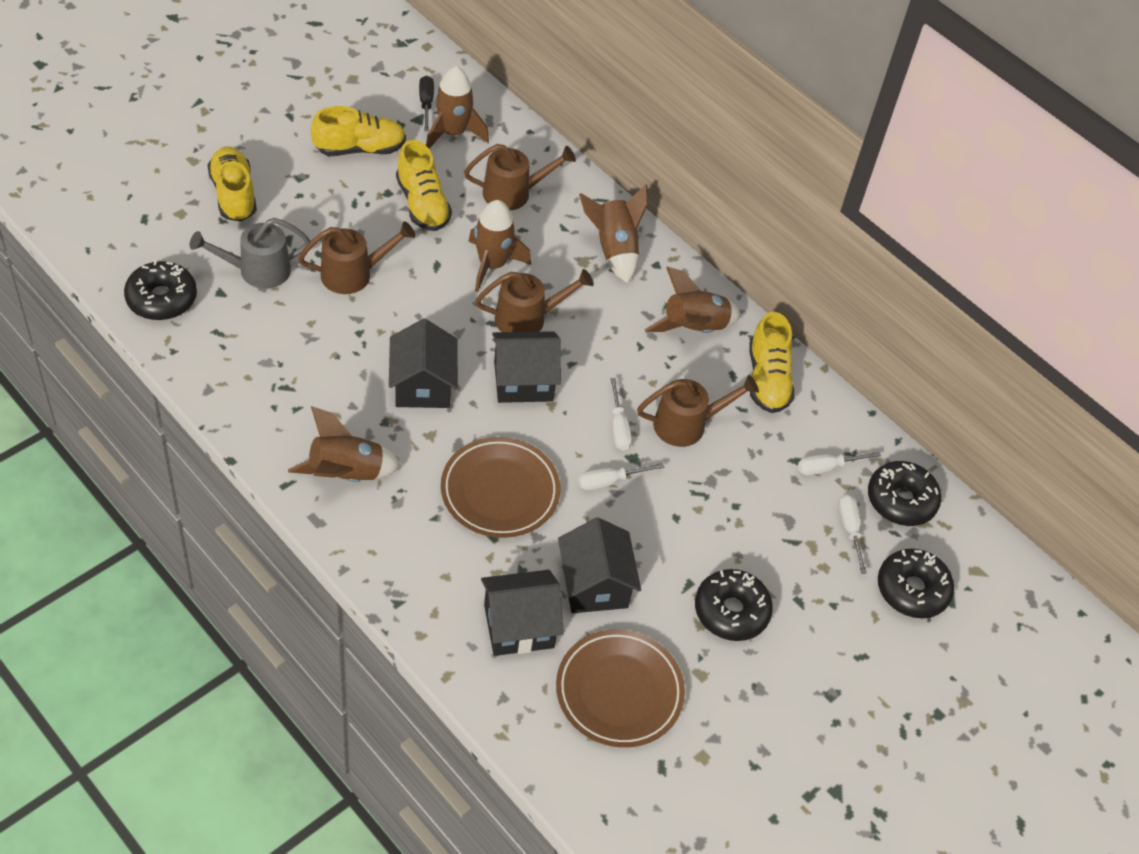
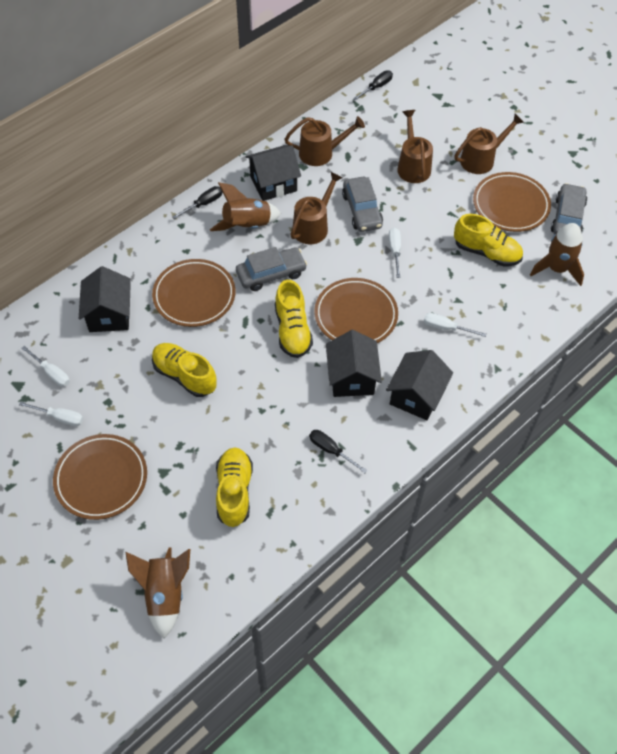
black donut: 4 -> 0
black screwdriver: 1 -> 3
brown plate: 2 -> 4
brown rocket: 5 -> 3
grey car: 0 -> 3
grey watering can: 1 -> 0

